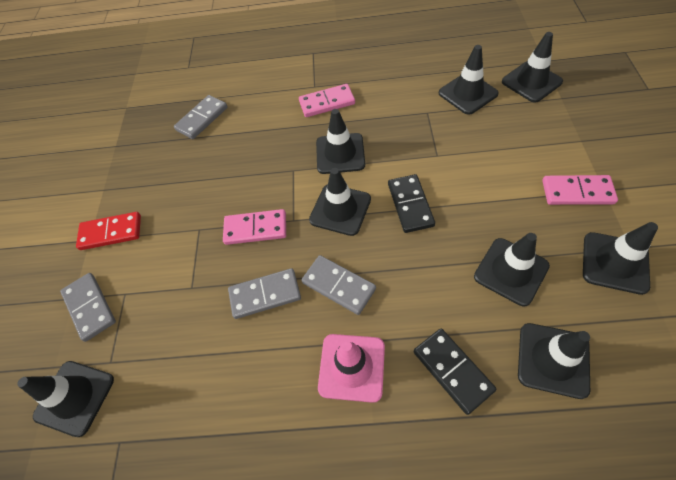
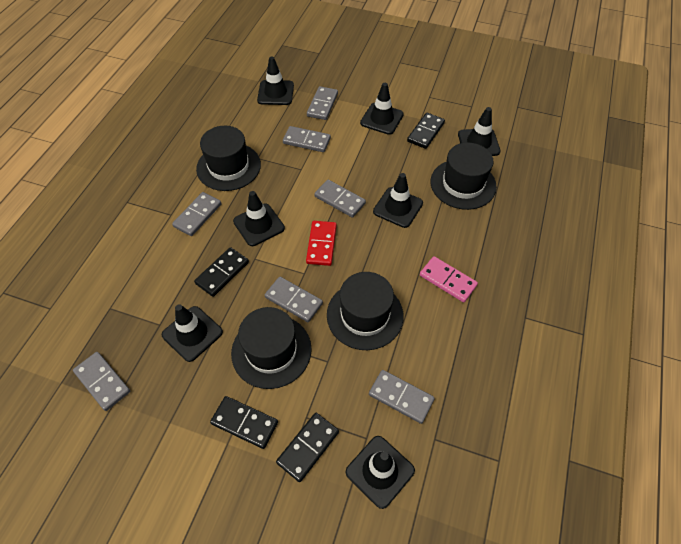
black domino: 2 -> 4
black hat: 0 -> 4
black traffic cone: 8 -> 7
grey domino: 4 -> 7
pink domino: 3 -> 1
pink traffic cone: 1 -> 0

